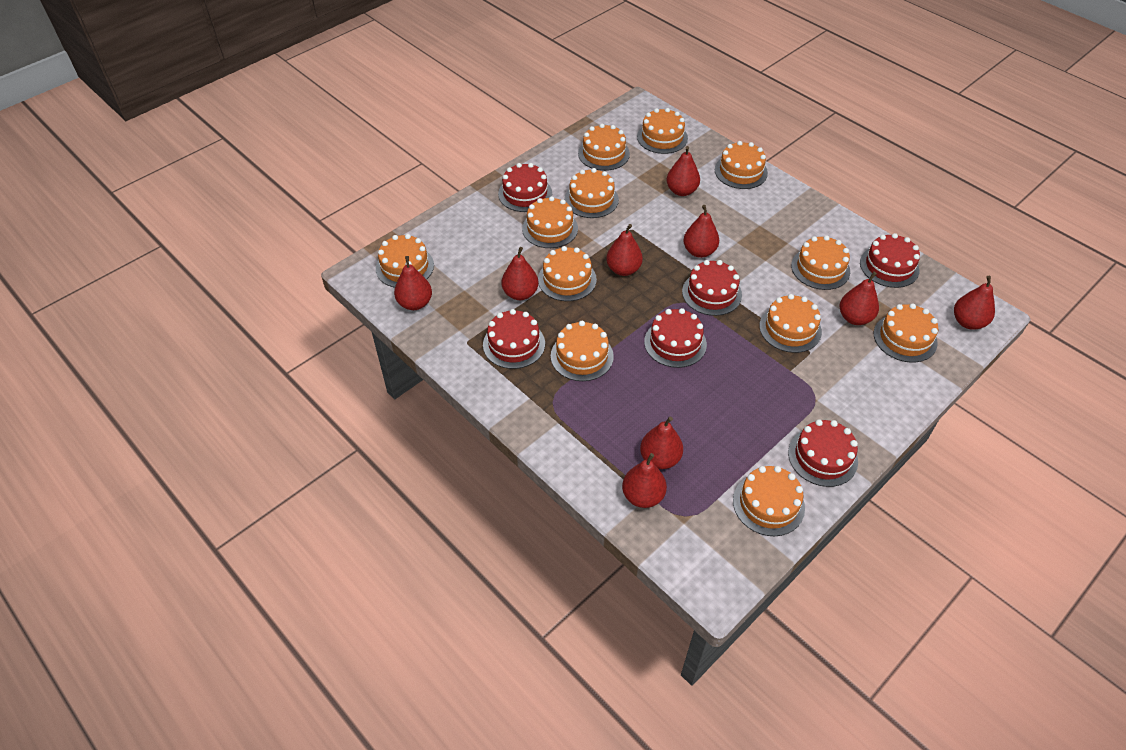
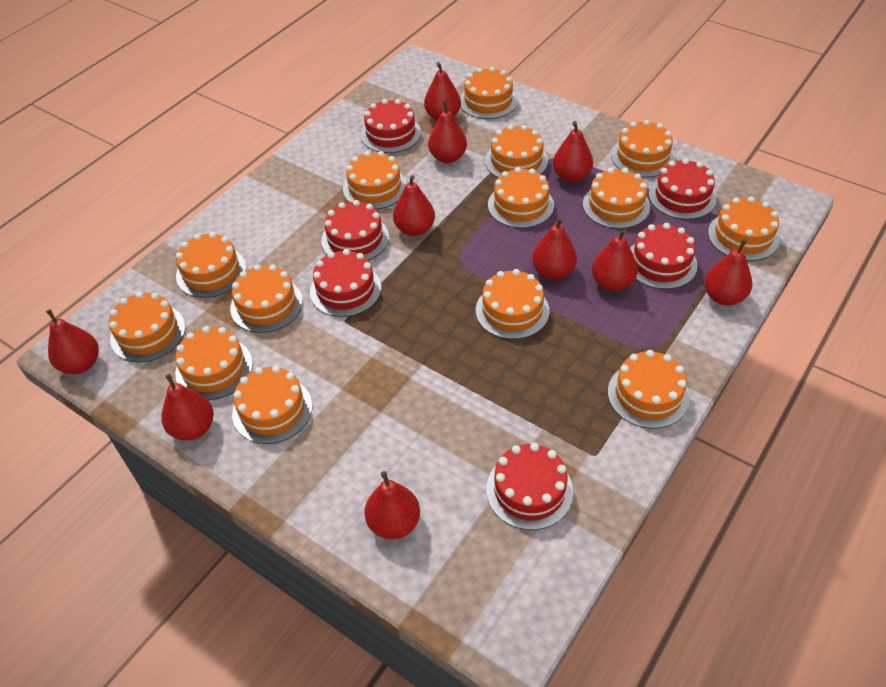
orange cake: 12 -> 14
red pear: 9 -> 10

